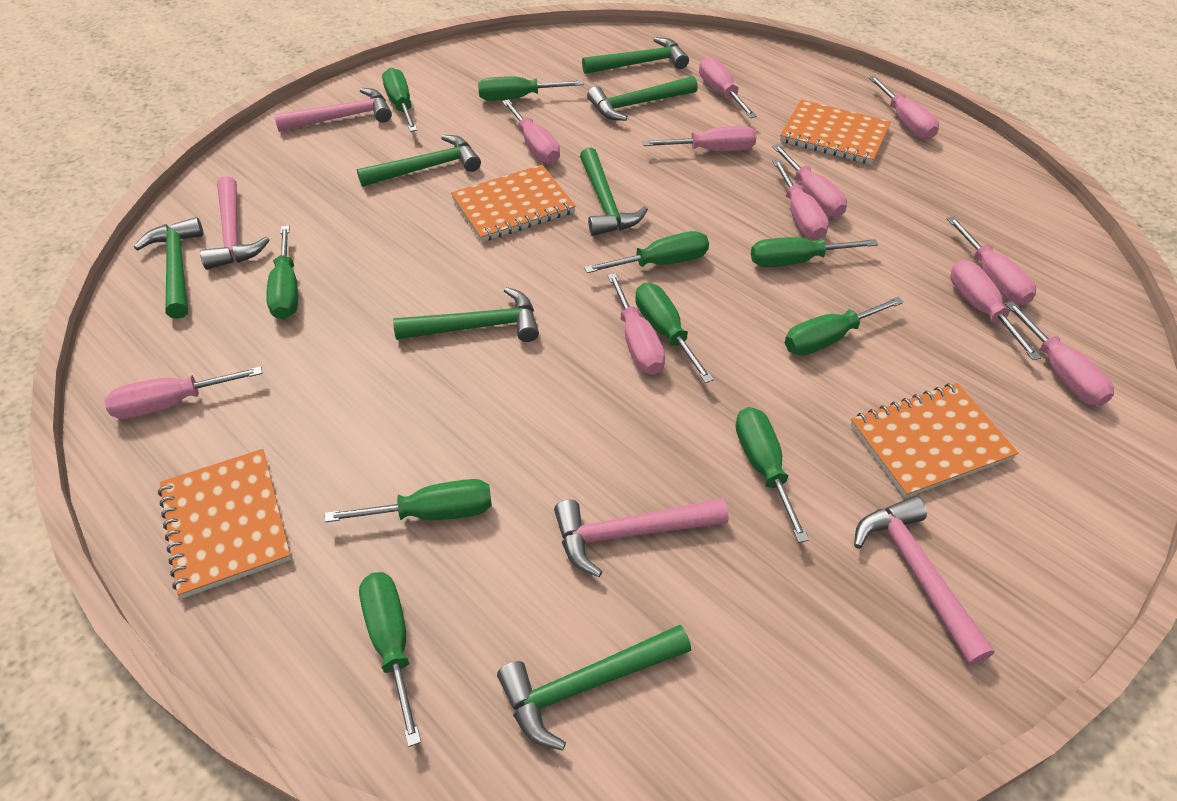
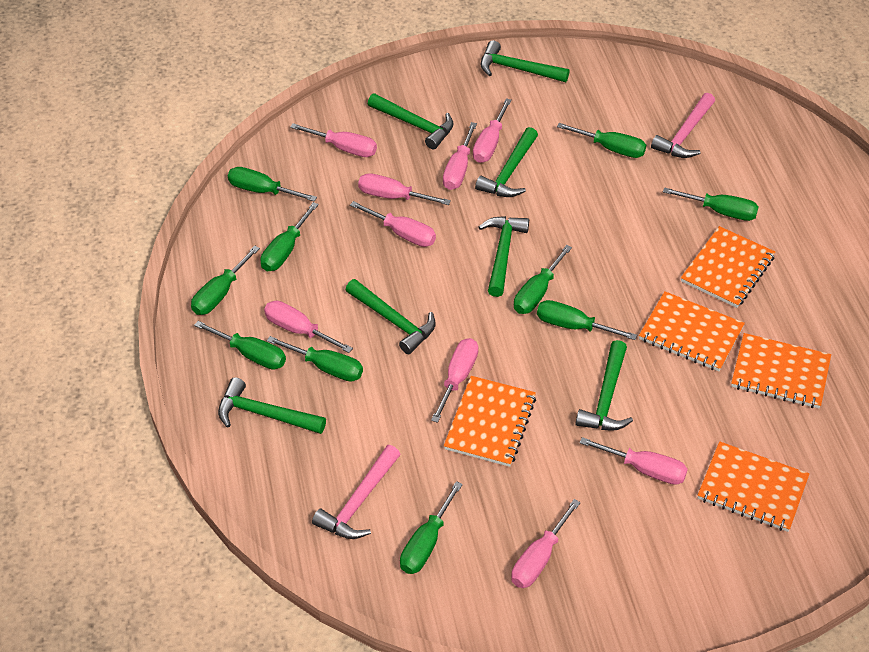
orange notebook: 4 -> 5
pink hammer: 4 -> 2
pink screwdriver: 11 -> 9

